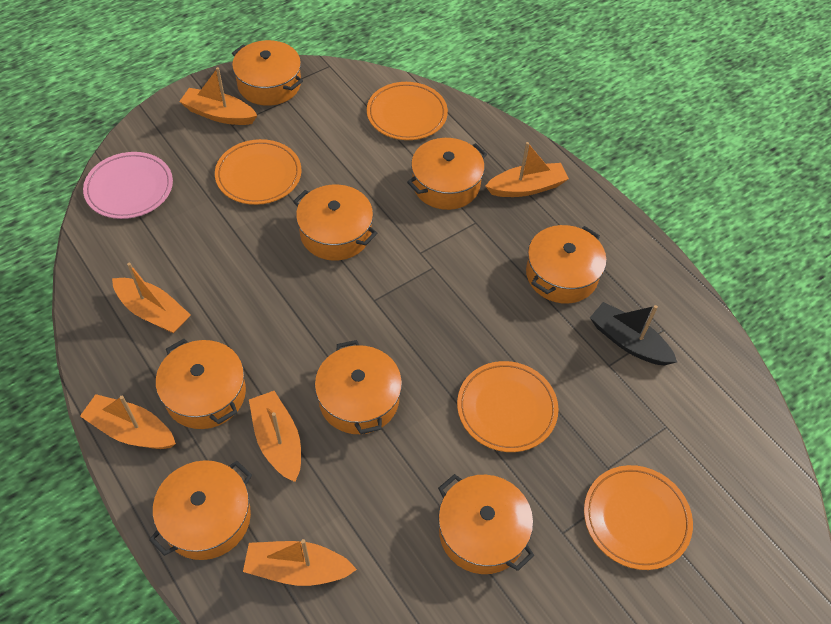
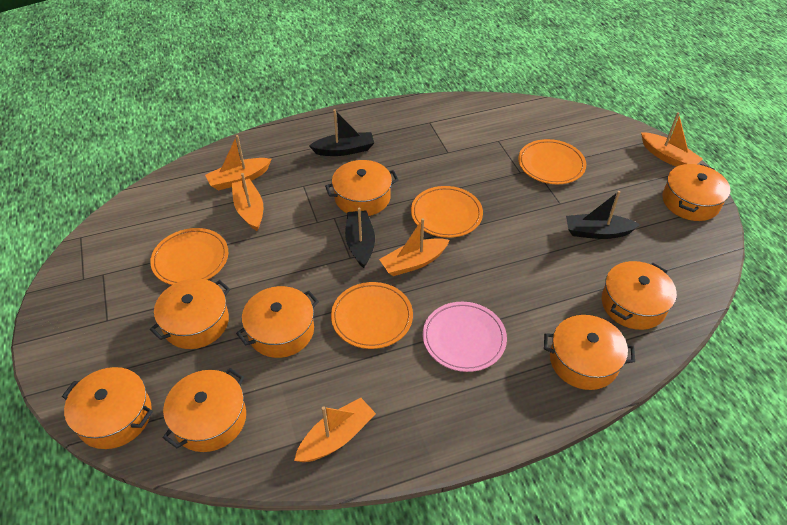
black boat: 1 -> 3
orange boat: 6 -> 5

